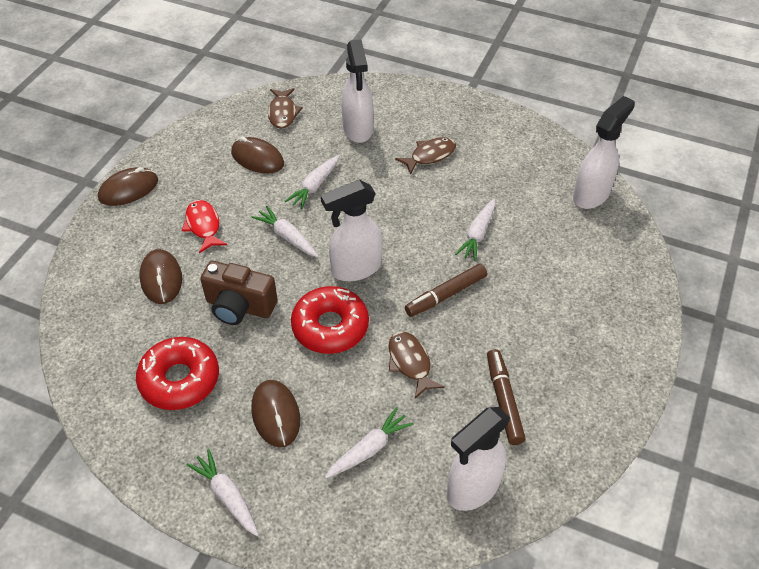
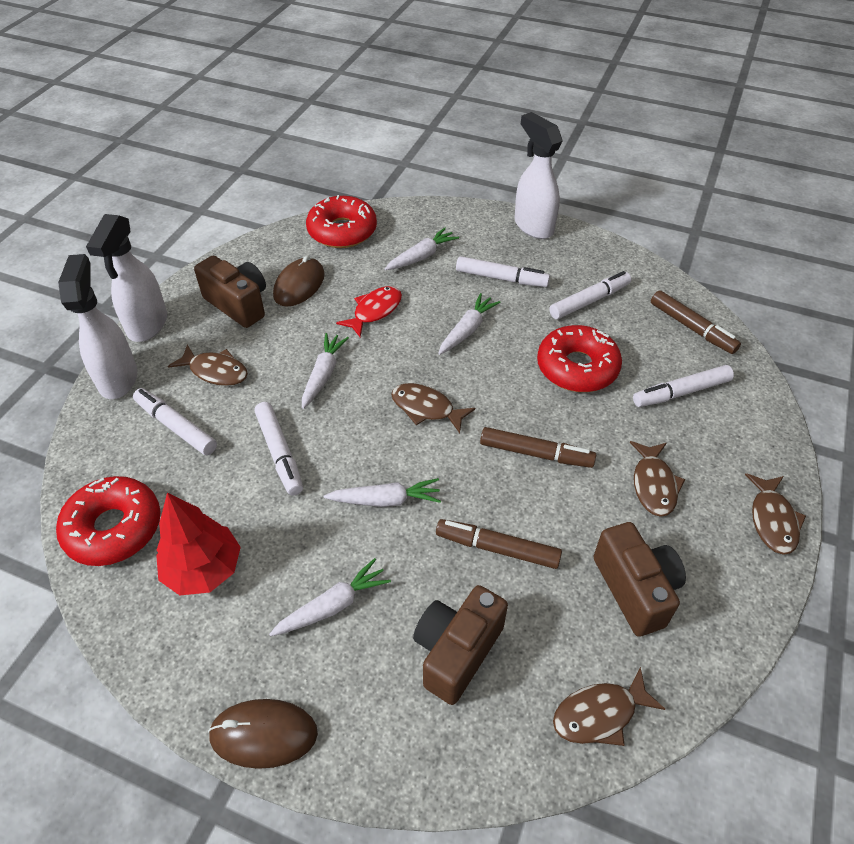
brown camera: 1 -> 3
brown fish: 3 -> 5
brown marker: 2 -> 3
brown mouse: 4 -> 2
red donut: 2 -> 3
red tree: 0 -> 1
white marker: 0 -> 5
white spray bottle: 4 -> 3

